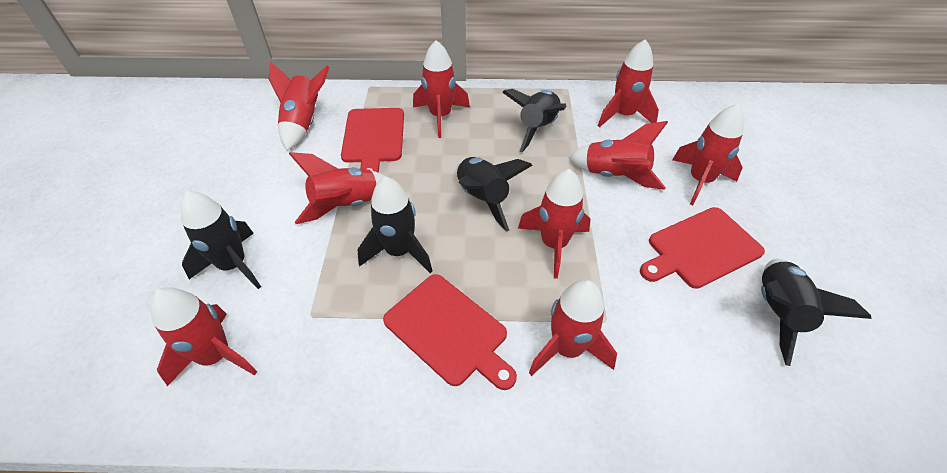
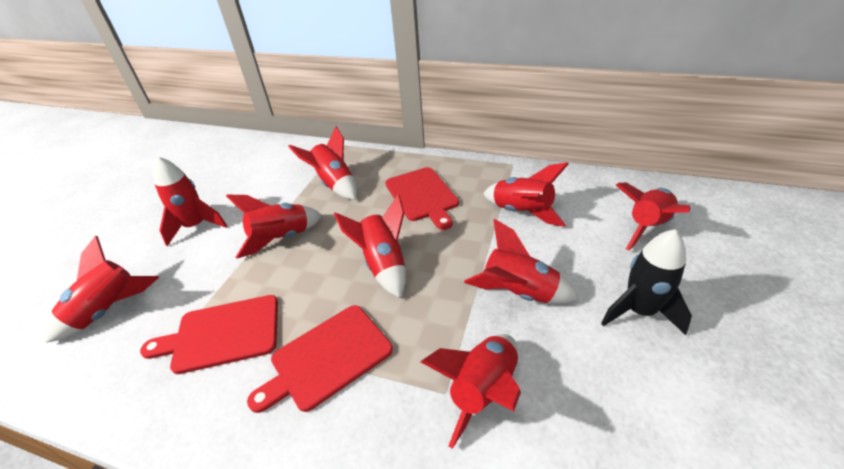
black rocket: 5 -> 1

